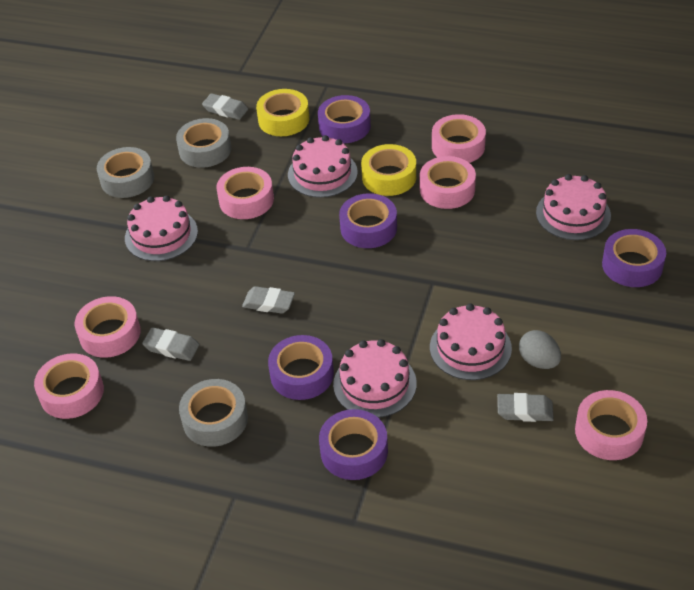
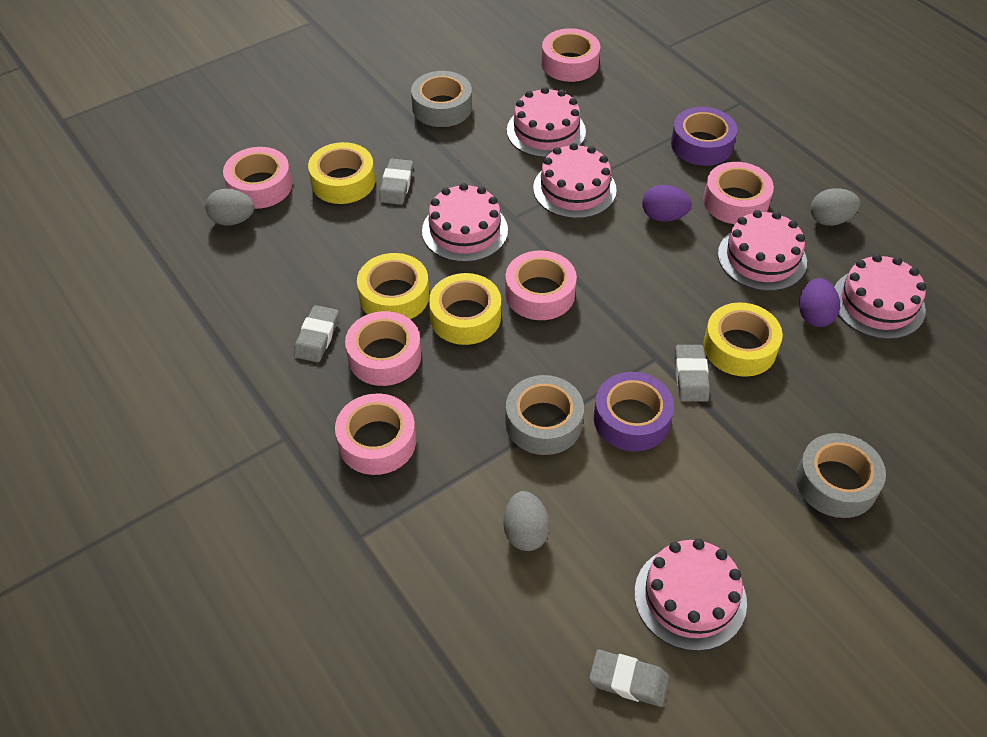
grey egg: 1 -> 3
pink cake: 5 -> 6
purple egg: 0 -> 2
purple tape: 5 -> 2
yellow tape: 2 -> 4

